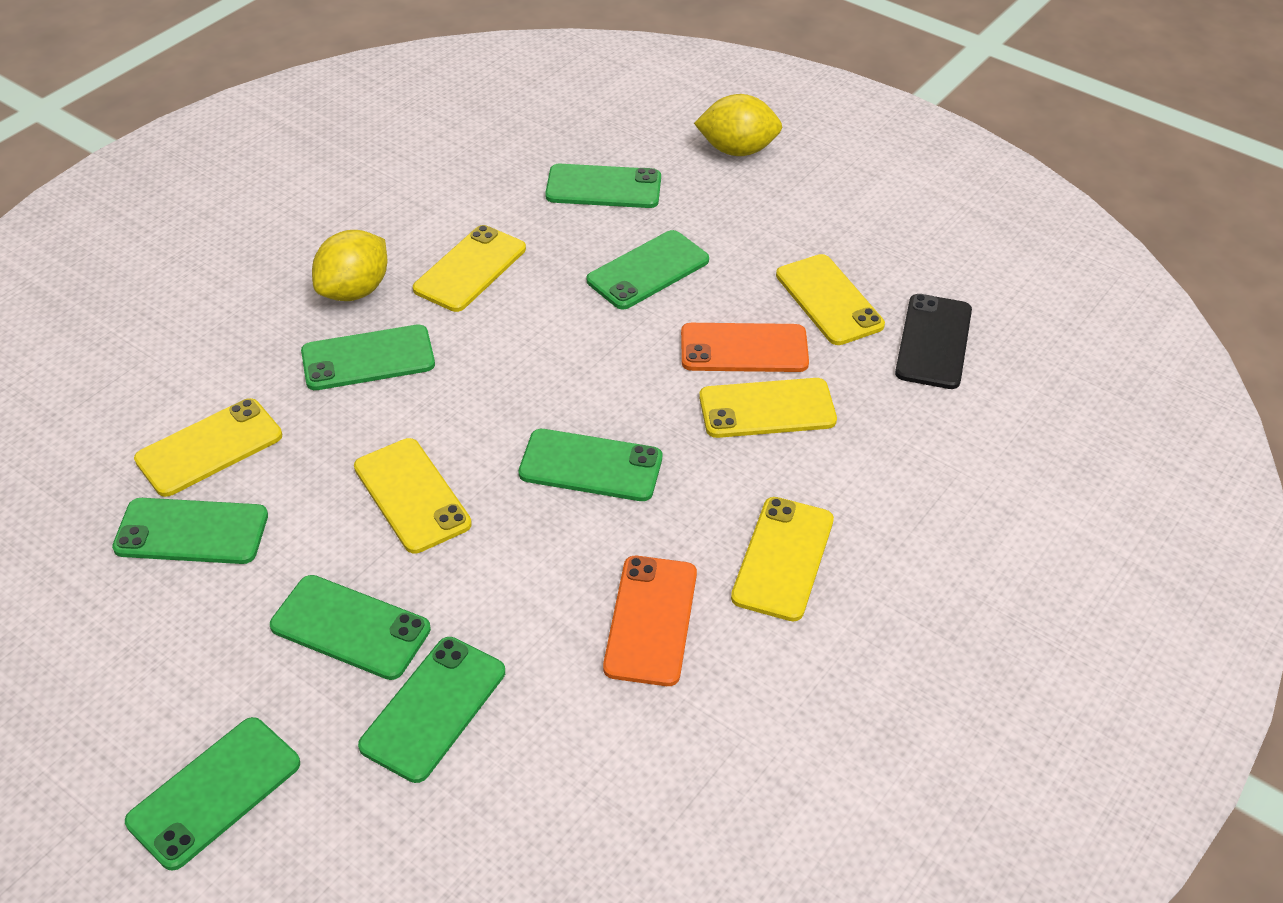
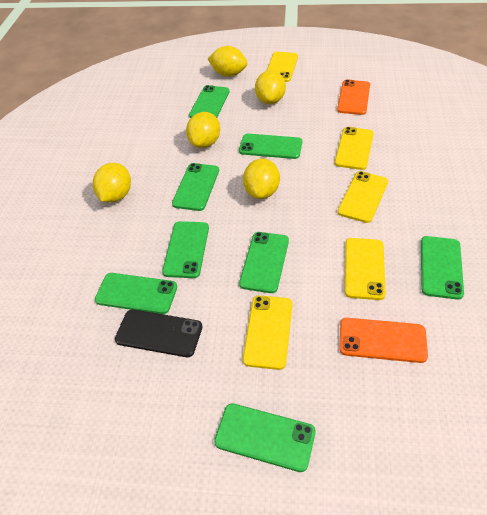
yellow lemon: 2 -> 5
yellow phone: 6 -> 5

